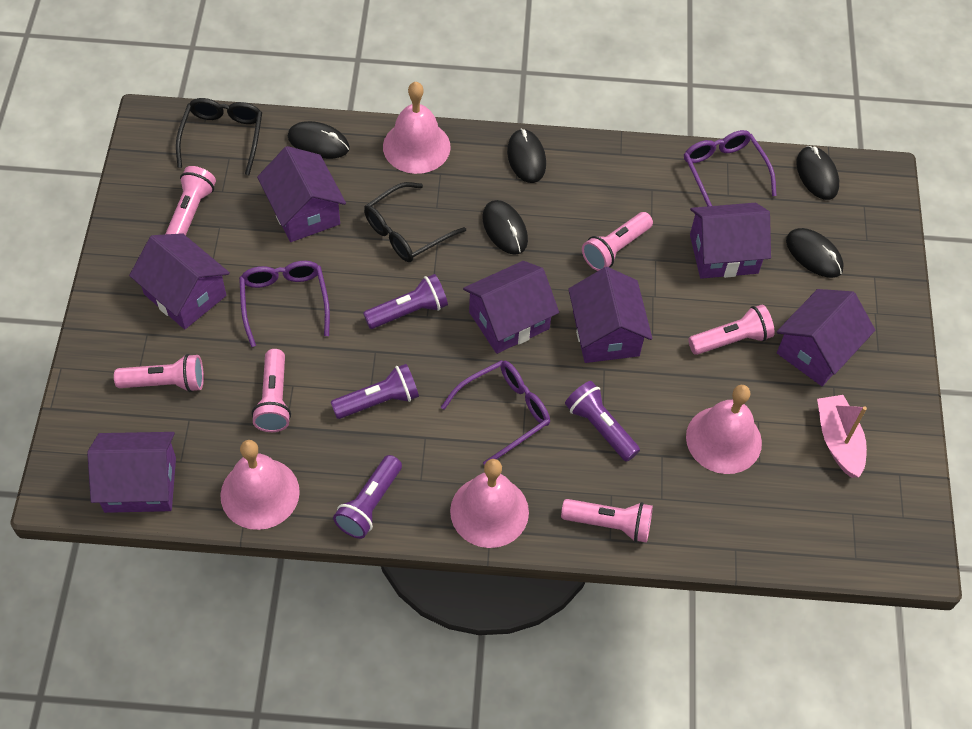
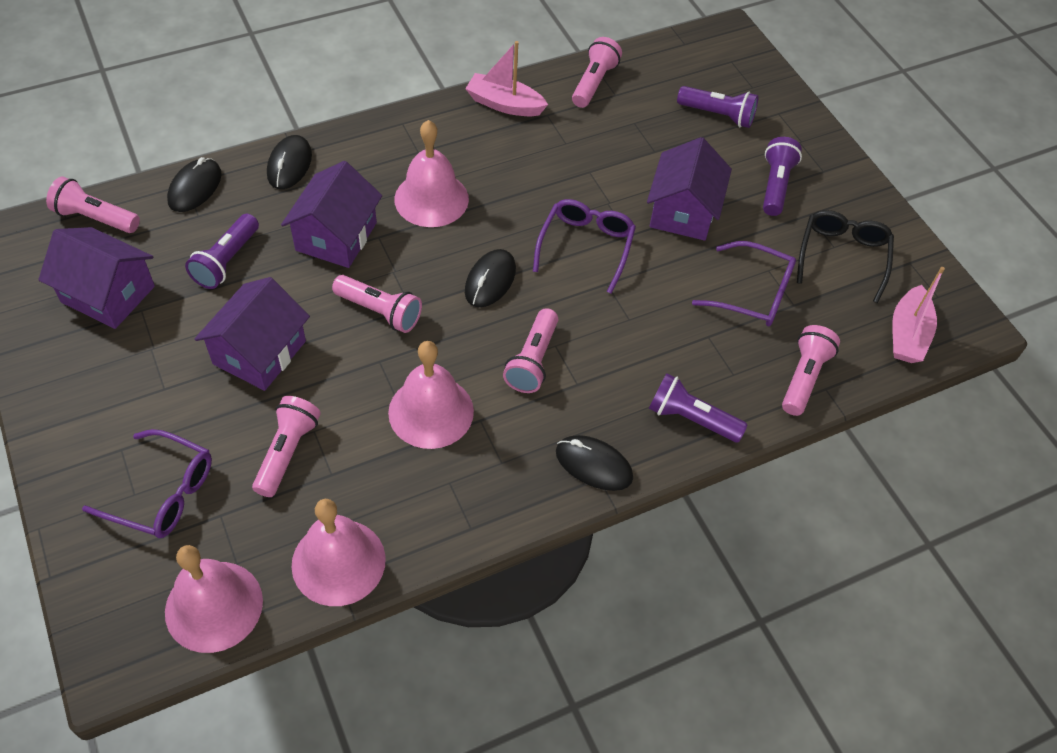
black glasses: 2 -> 1
black mouse: 5 -> 4
pink boat: 1 -> 2
purple house: 7 -> 4

